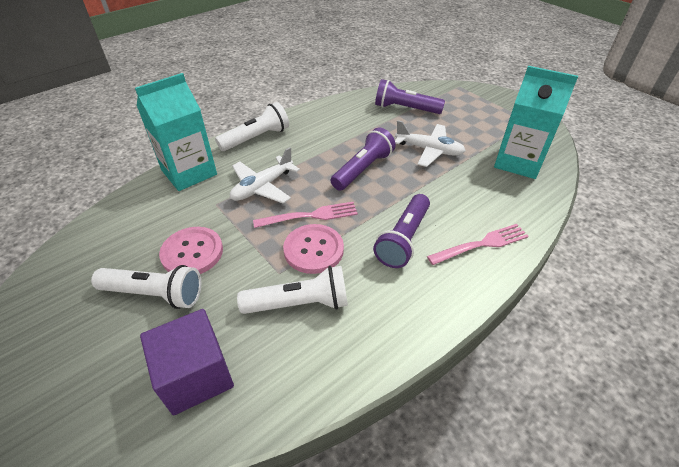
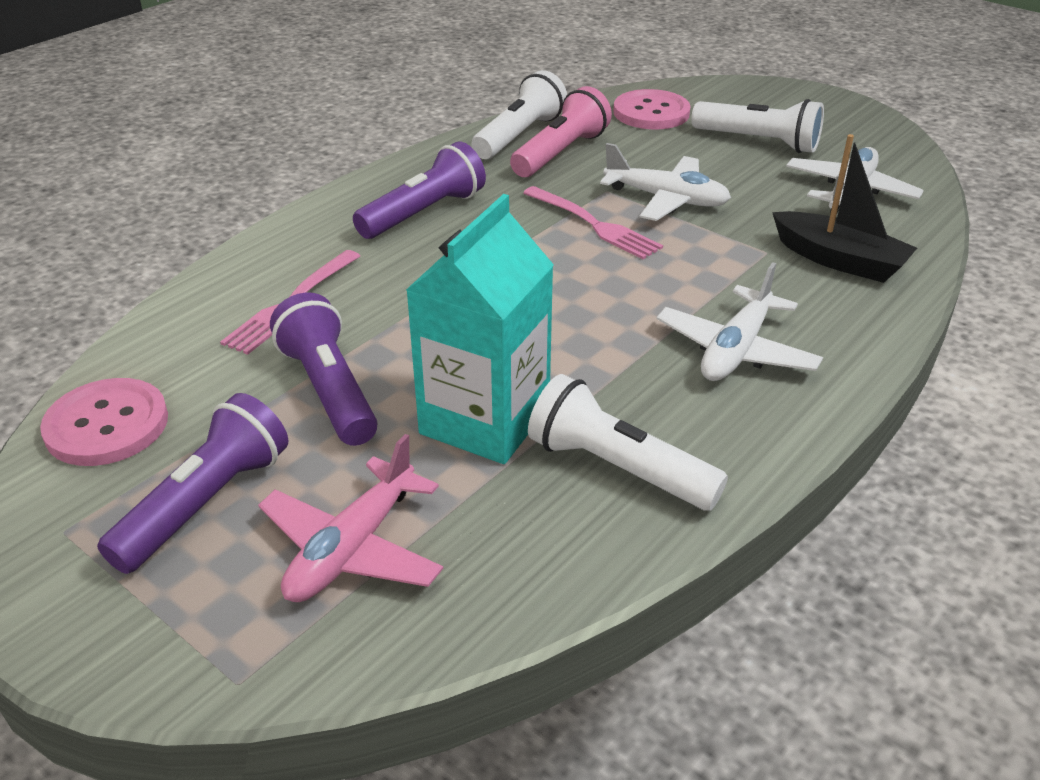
black boat: 0 -> 1
pink flashlight: 0 -> 1
pink plane: 0 -> 1
purple cube: 1 -> 0
turquoise carton: 2 -> 1
white plane: 2 -> 3

